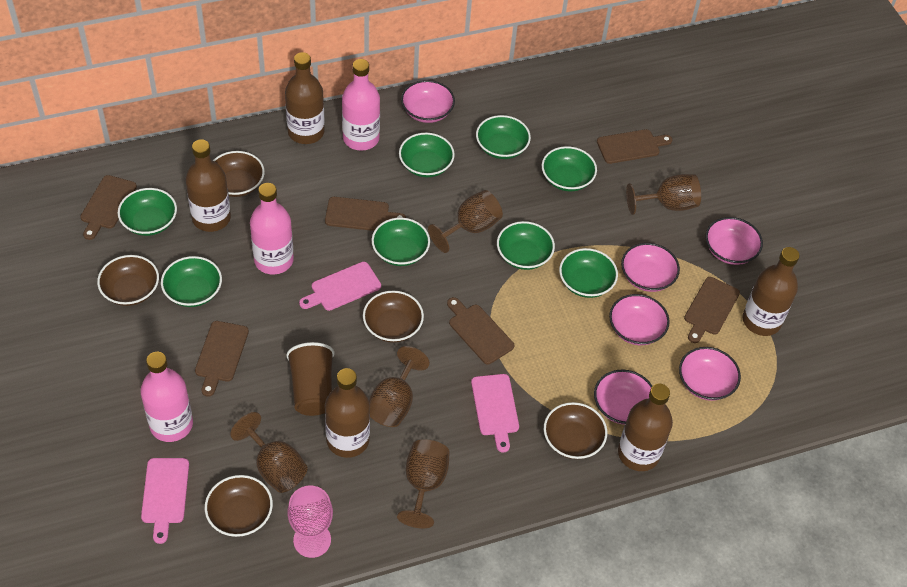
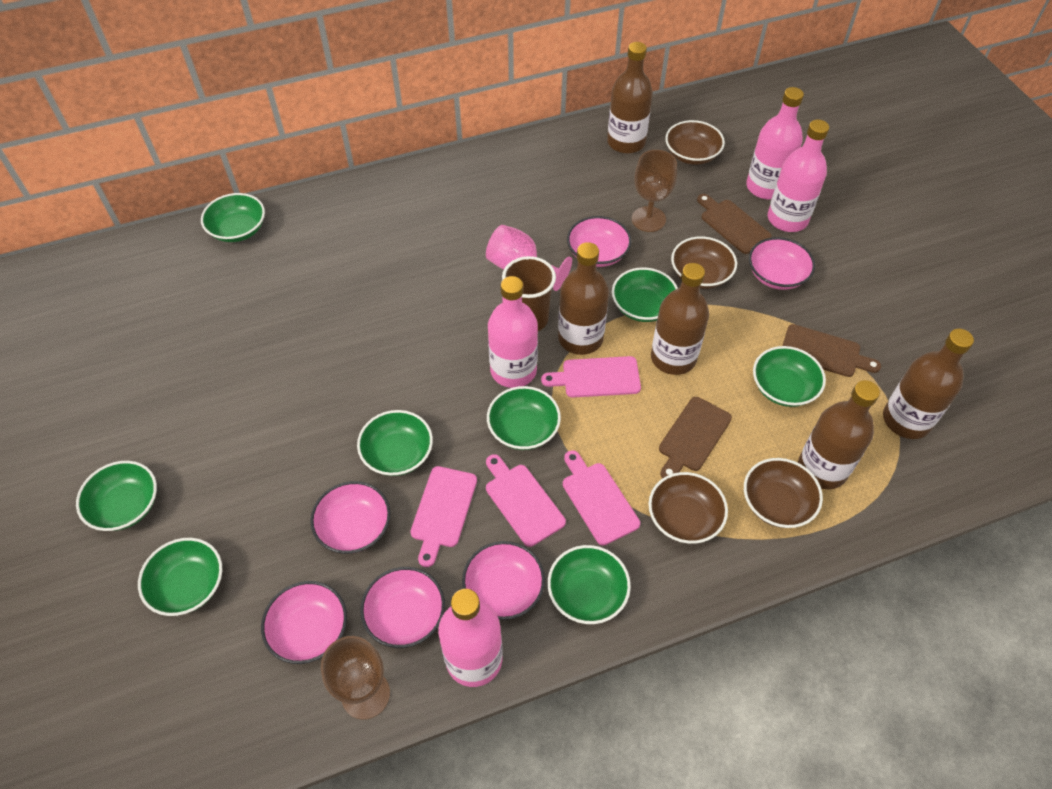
brown bowl: 5 -> 4
brown cutting board: 6 -> 3
brown goblet: 5 -> 2
pink bottle: 3 -> 4
pink cutting board: 3 -> 4

